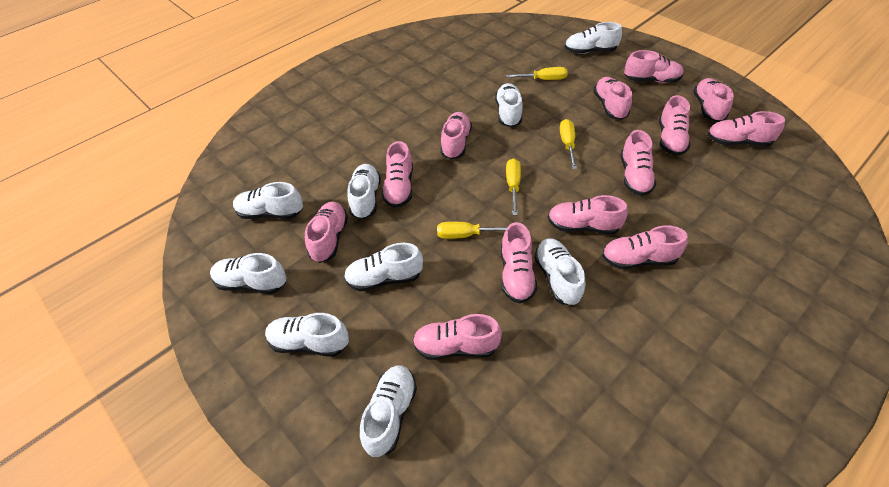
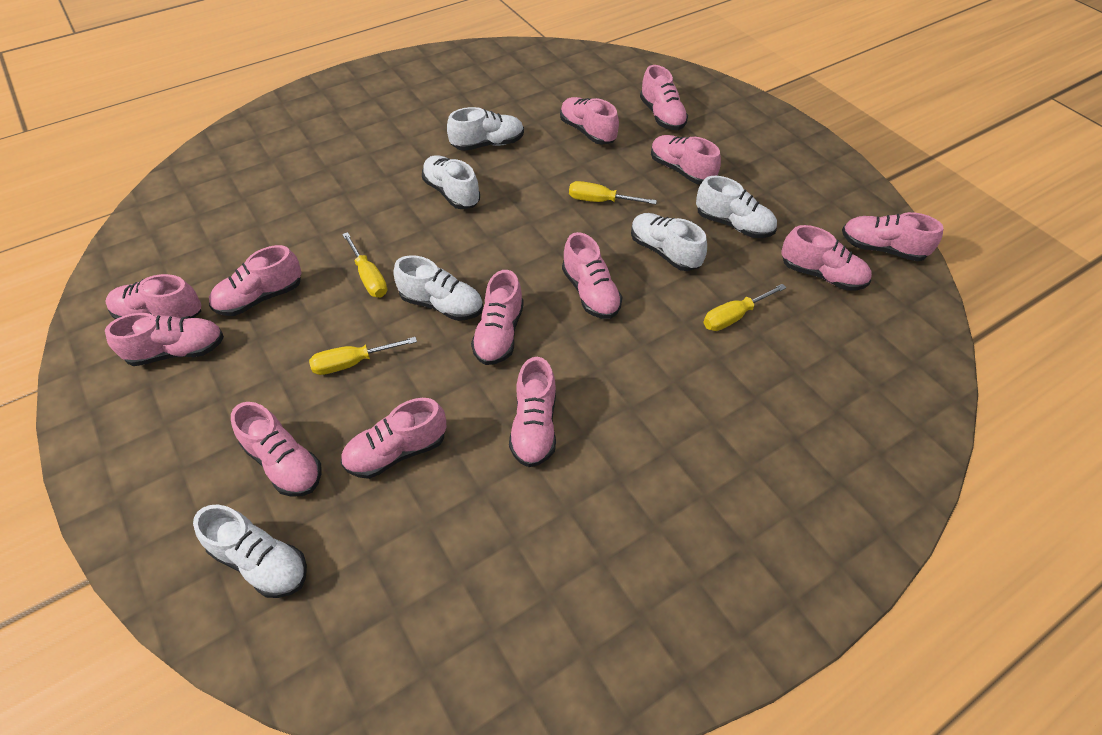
white shoe: 9 -> 6

